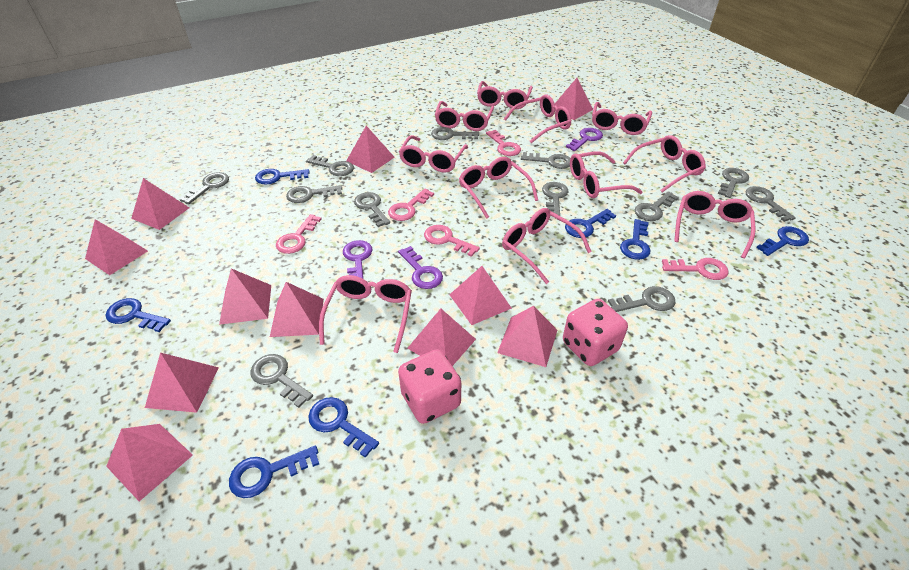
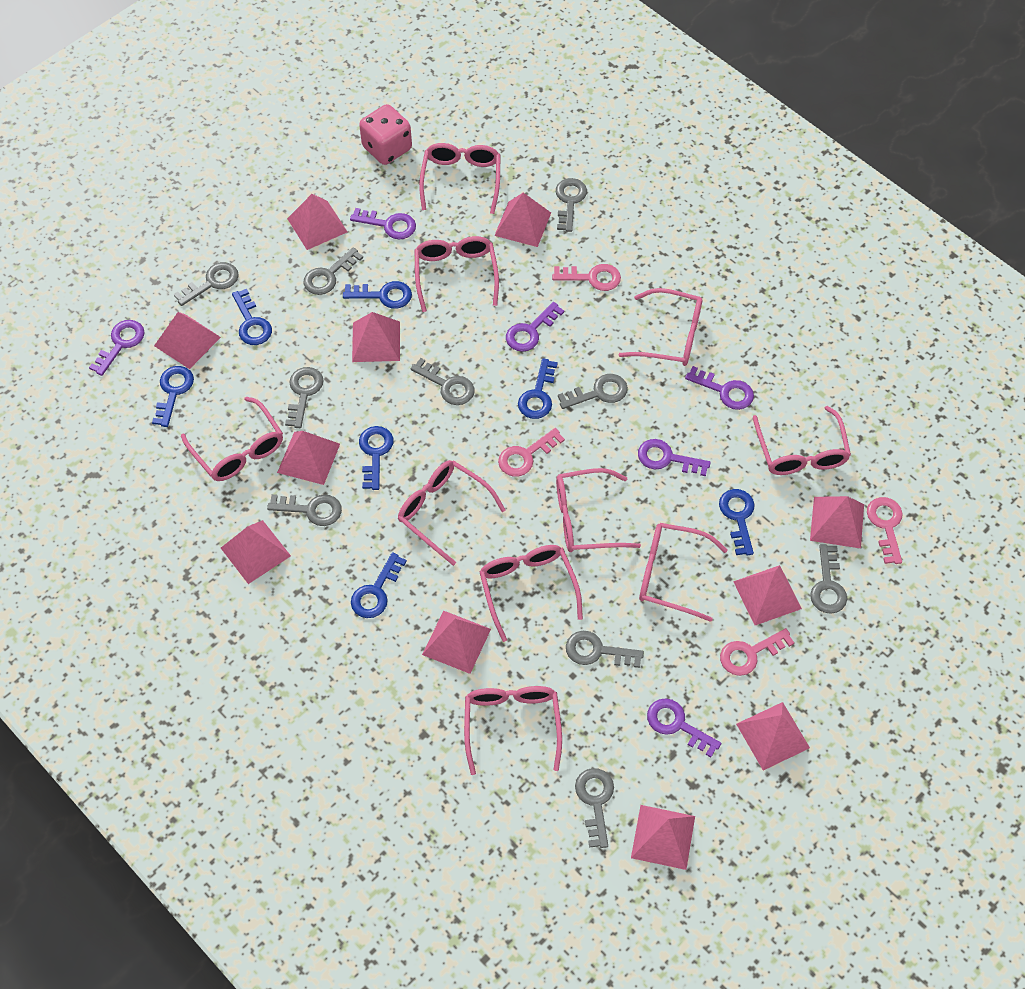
grey key: 12 -> 10
pink dice: 2 -> 1
pink glasses: 11 -> 10
pink key: 5 -> 4
purple key: 3 -> 6

